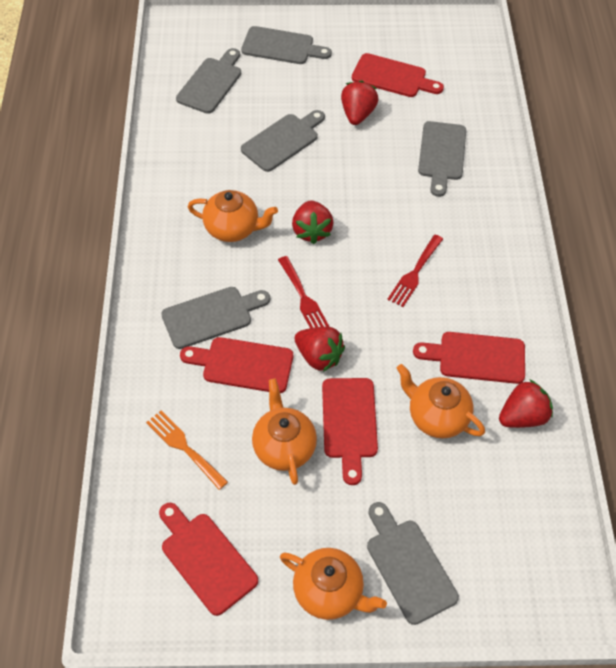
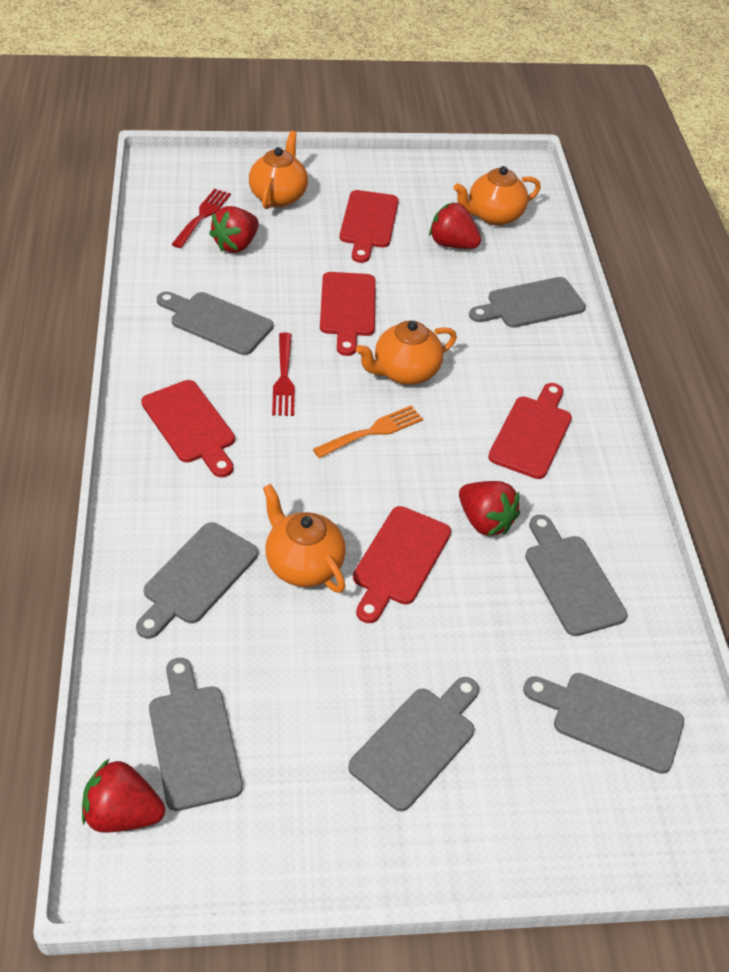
grey cutting board: 6 -> 7

